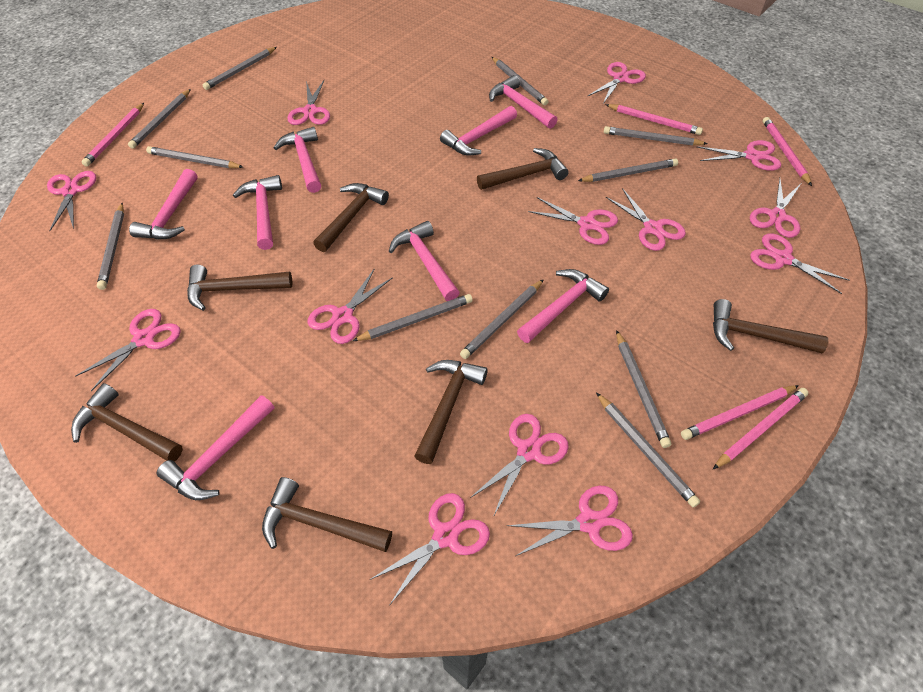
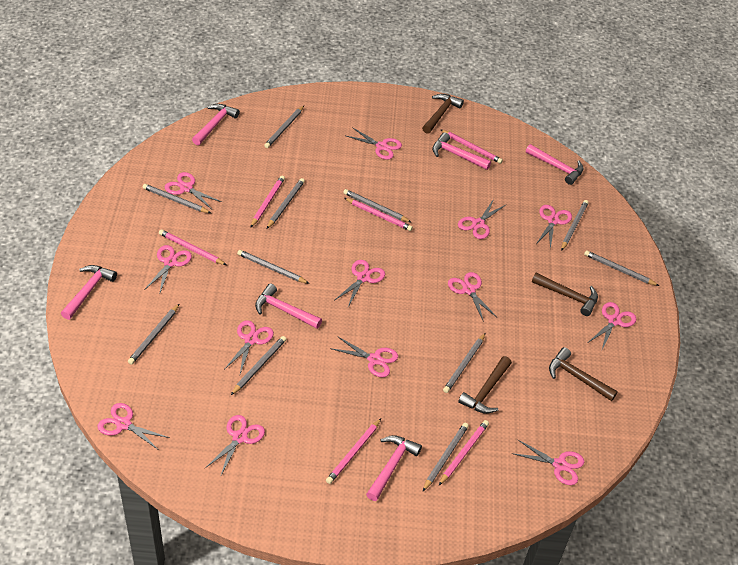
brown hammer: 7 -> 4
pink hammer: 8 -> 6
pink pencil: 5 -> 6

